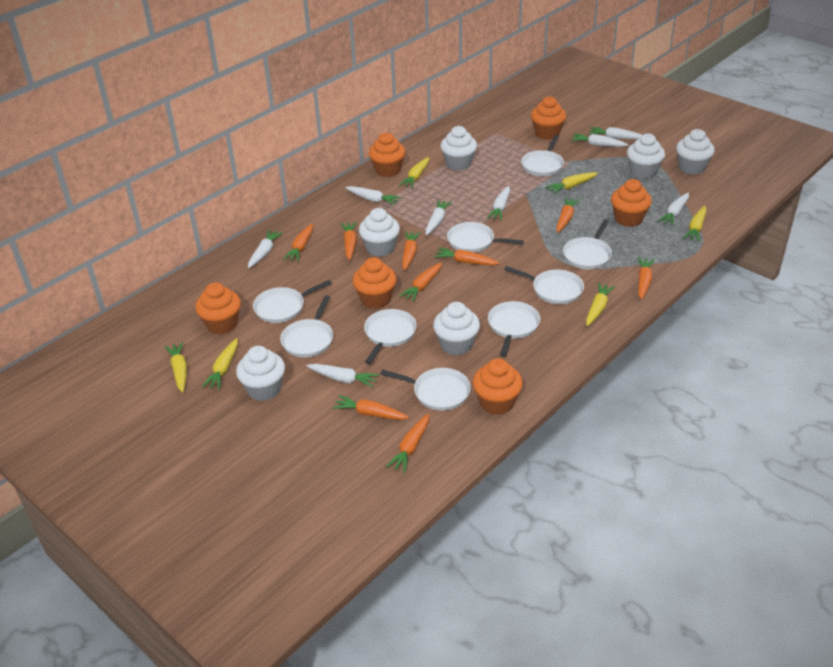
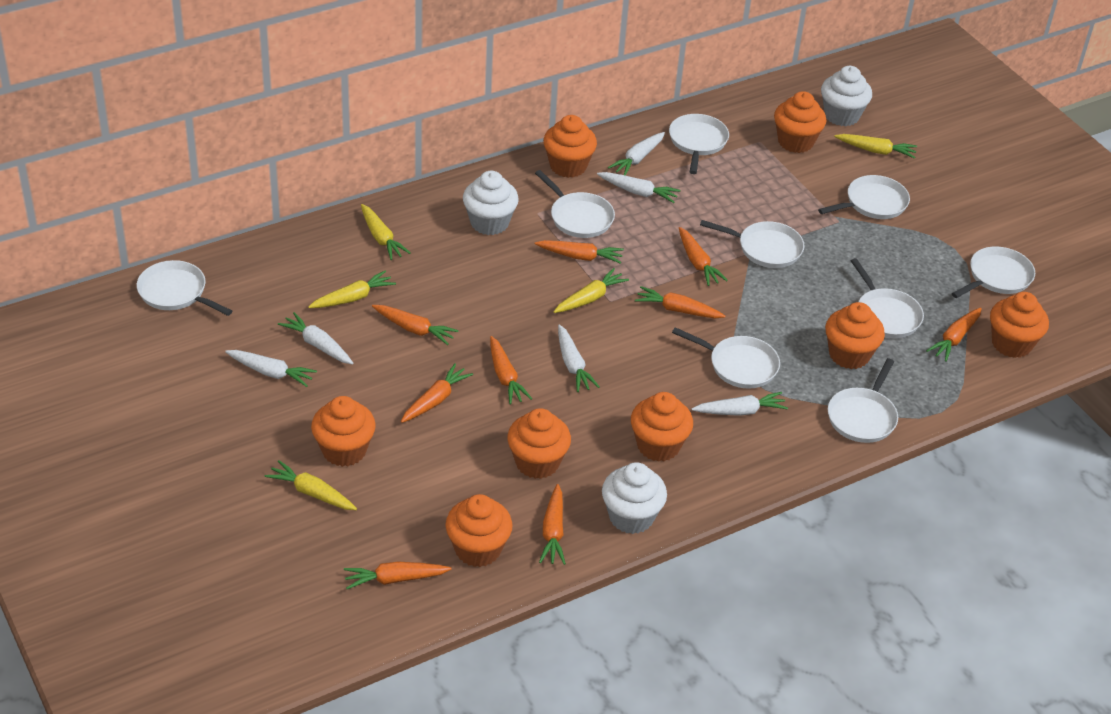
orange cupcake: 6 -> 8
white carrot: 8 -> 6
white cupcake: 6 -> 3
yellow carrot: 6 -> 5

